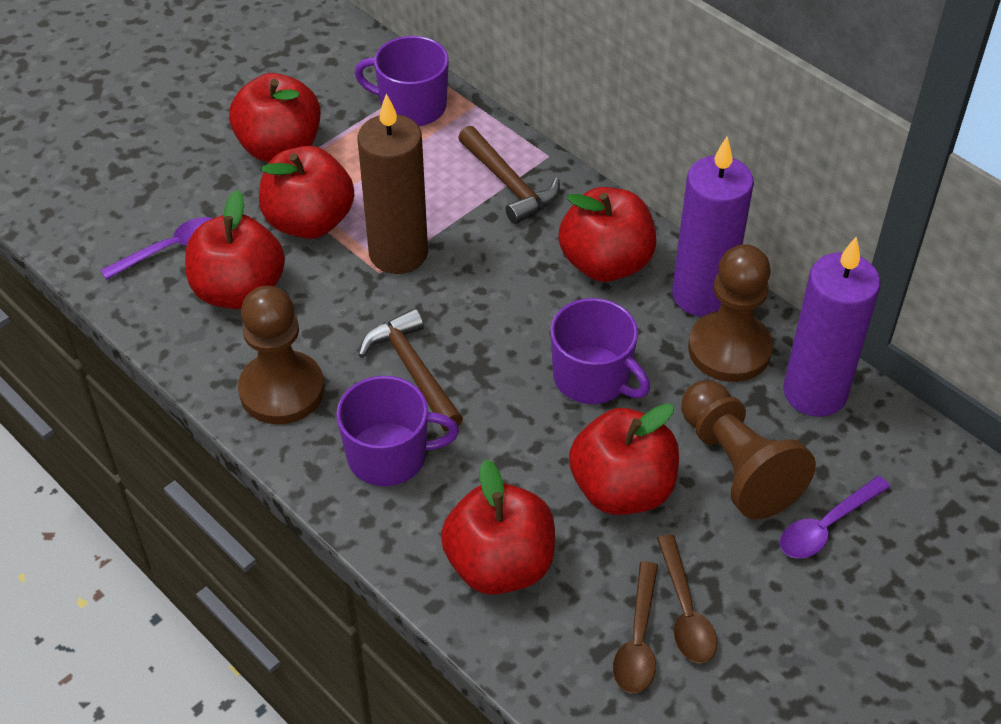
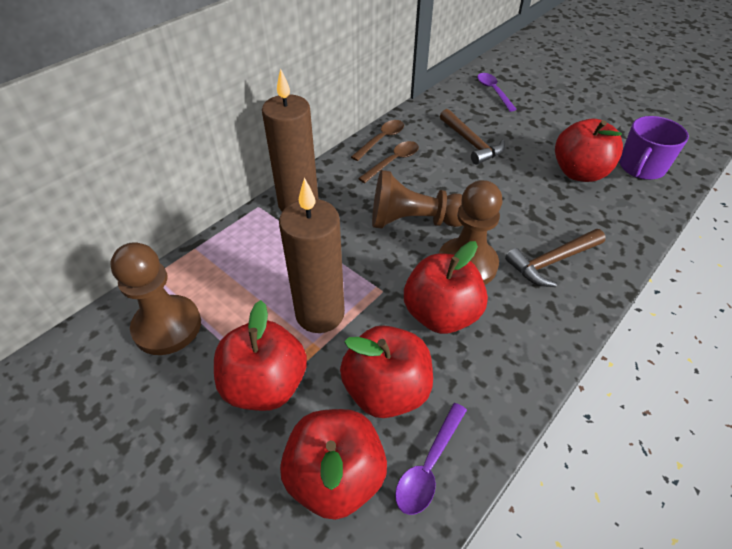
brown candle: 1 -> 2
purple candle: 2 -> 0
purple mug: 3 -> 1
red apple: 6 -> 5

